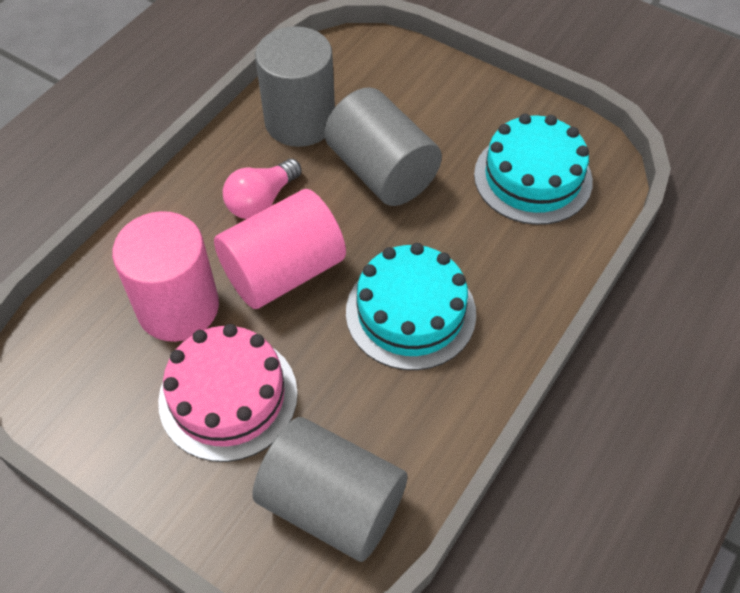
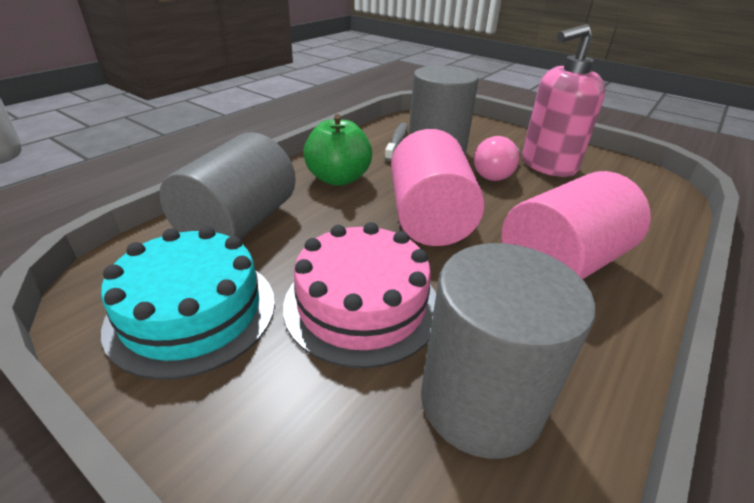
green apple: 0 -> 1
grey toothbrush: 0 -> 1
pink soap dispenser: 0 -> 1
turquoise cake: 2 -> 1

